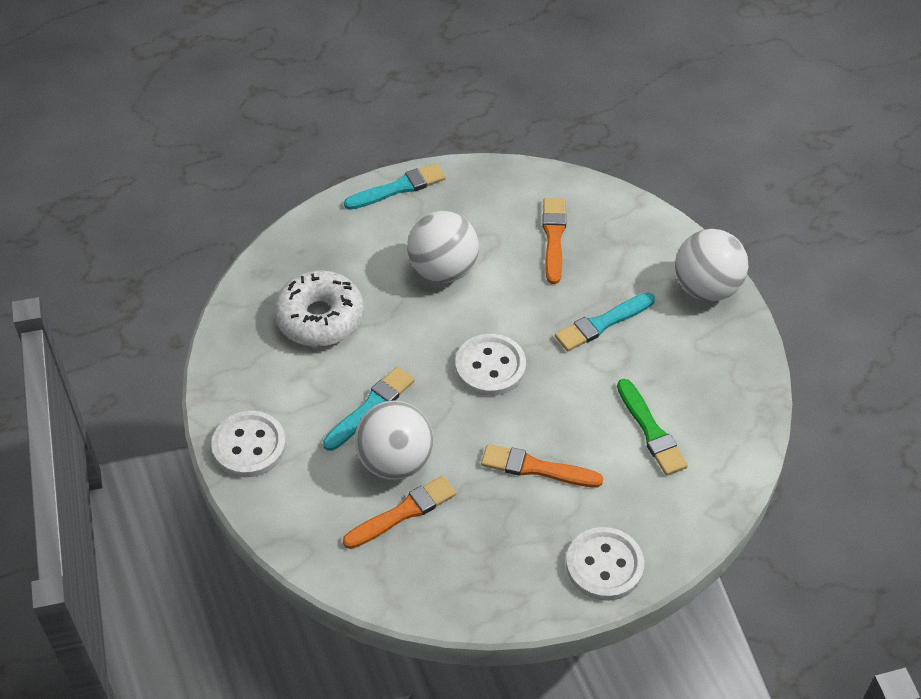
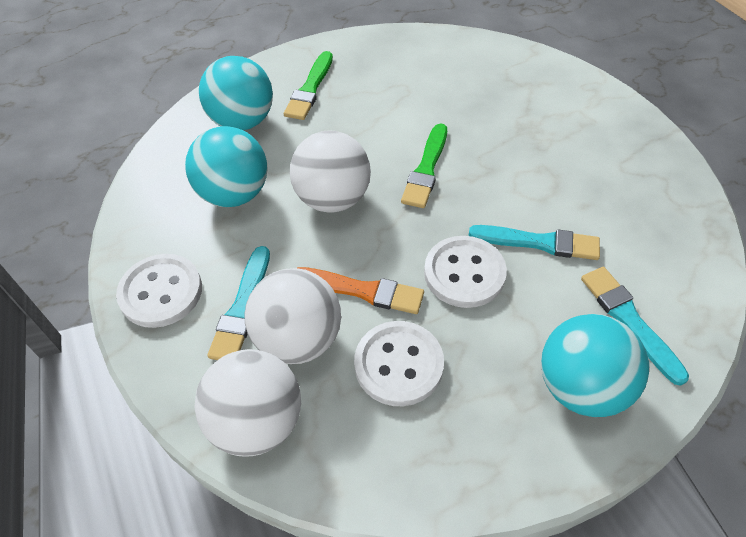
green brush: 1 -> 2
orange brush: 3 -> 1
turquoise ball: 0 -> 3
white donut: 1 -> 0

